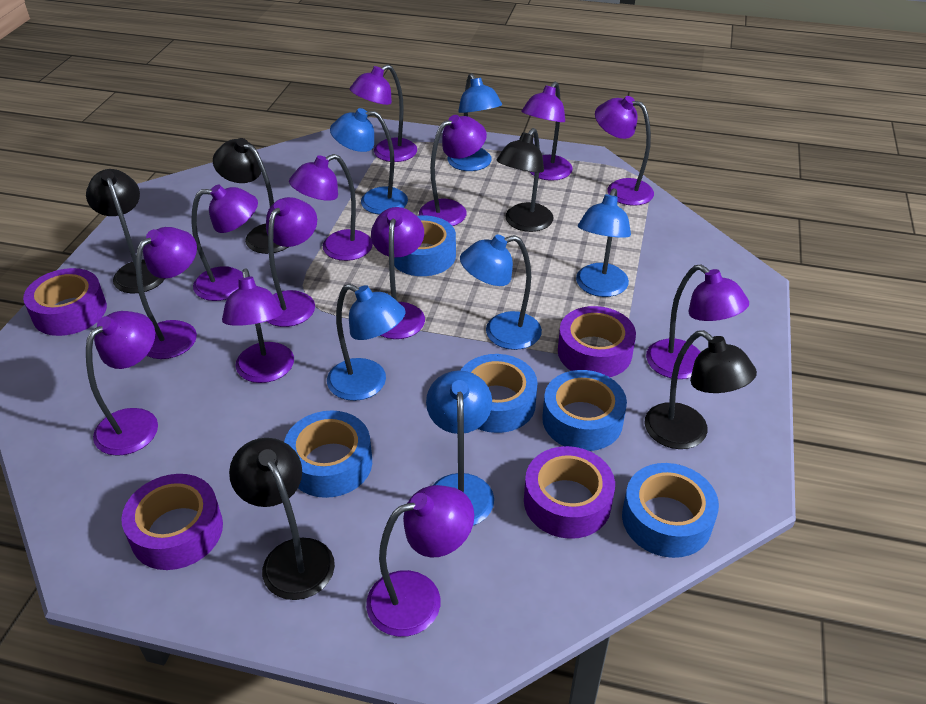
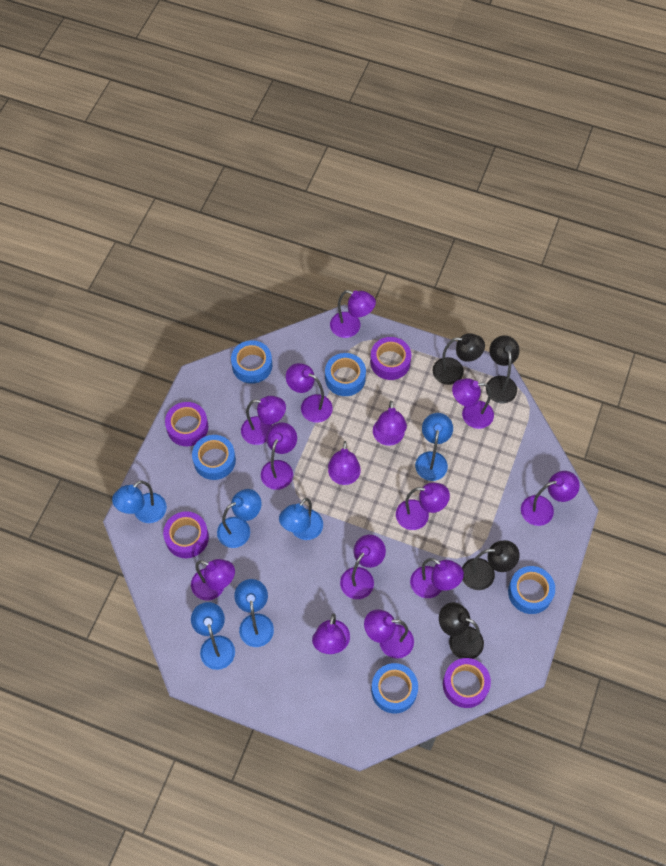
black lamp: 5 -> 4
purple lamp: 13 -> 14

